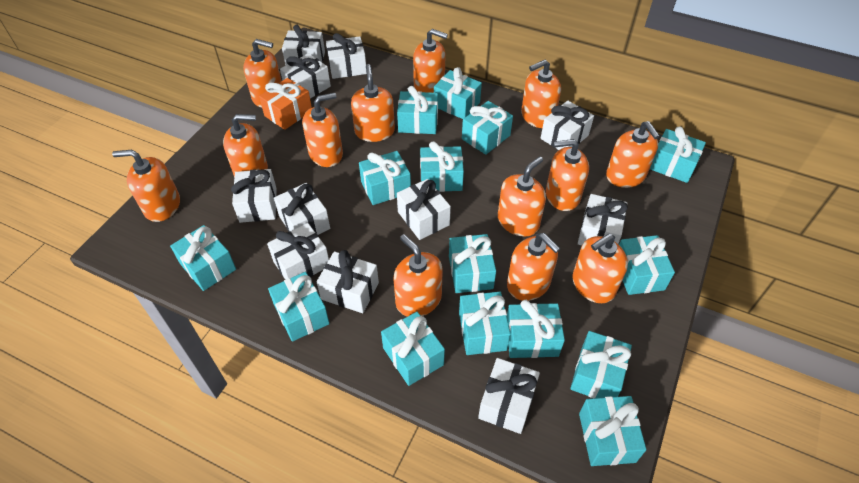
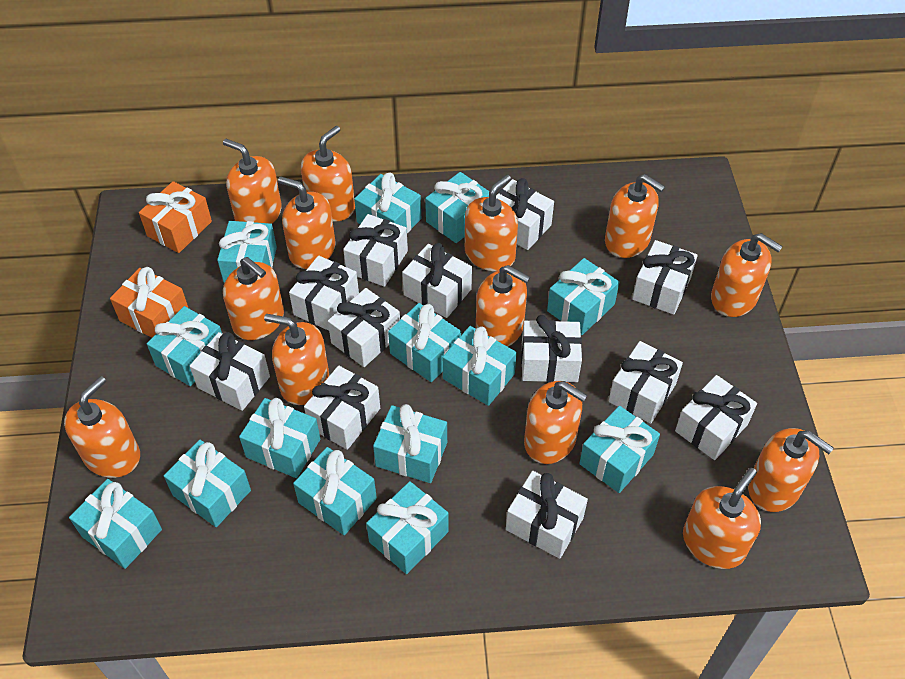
orange gift: 1 -> 2
turquoise gift: 15 -> 14
white gift: 11 -> 12

